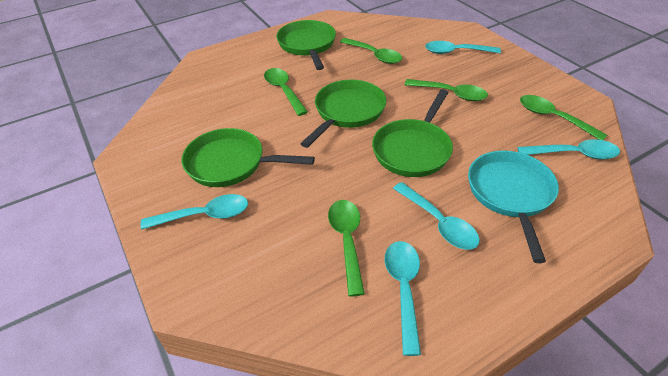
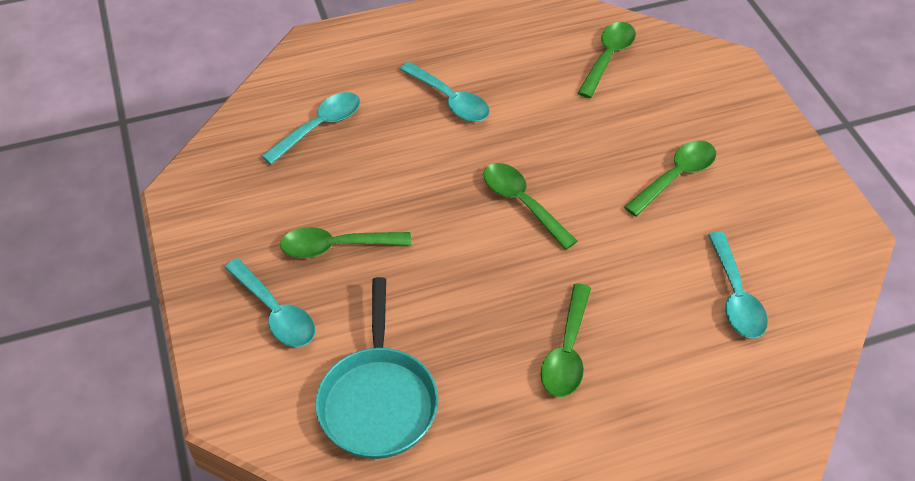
green pan: 4 -> 0
turquoise spoon: 5 -> 4

